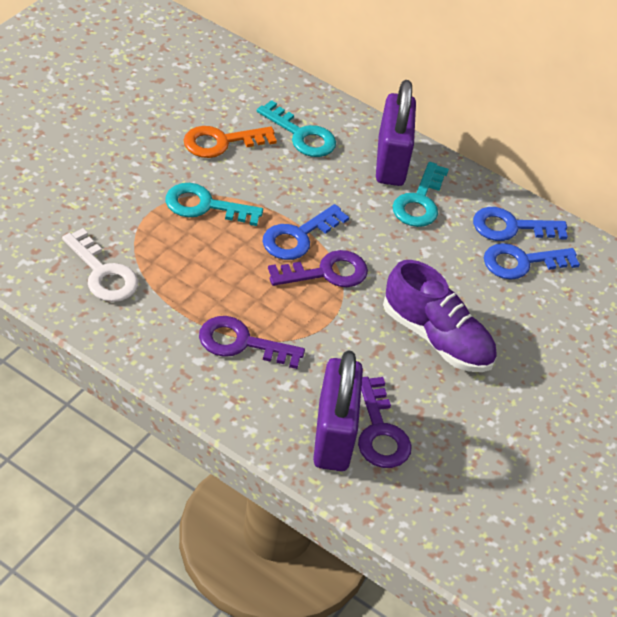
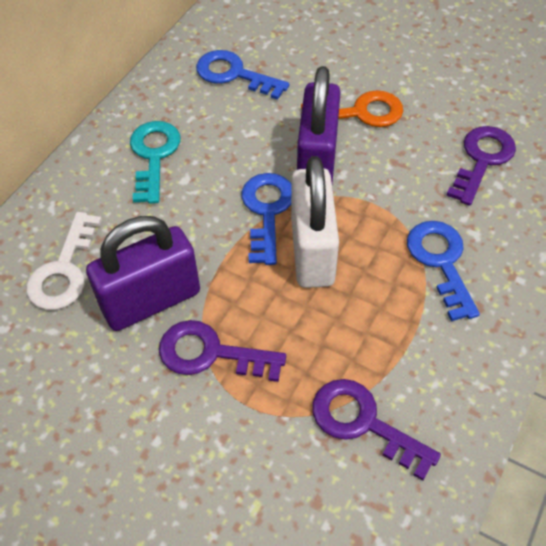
purple shoe: 1 -> 0
turquoise key: 3 -> 1
white padlock: 0 -> 1

